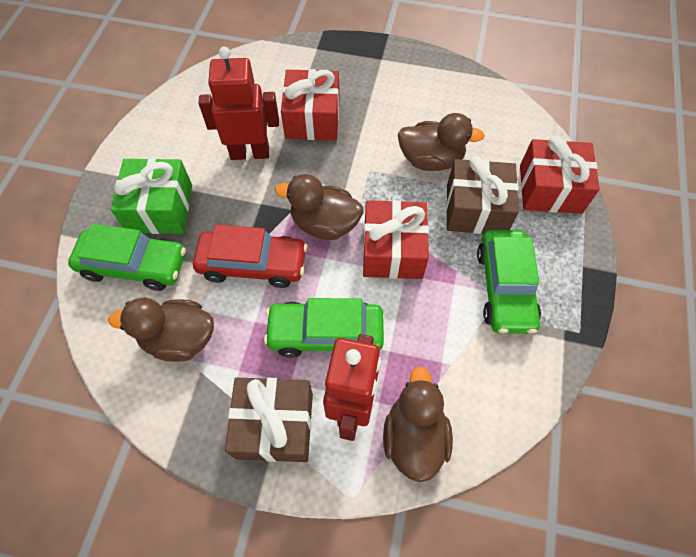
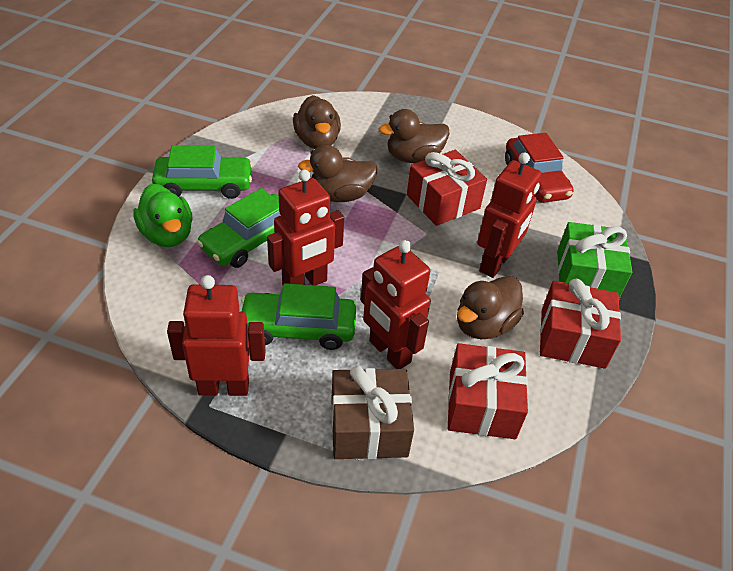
brown gift: 2 -> 1
green duck: 0 -> 1
red robot: 2 -> 4

